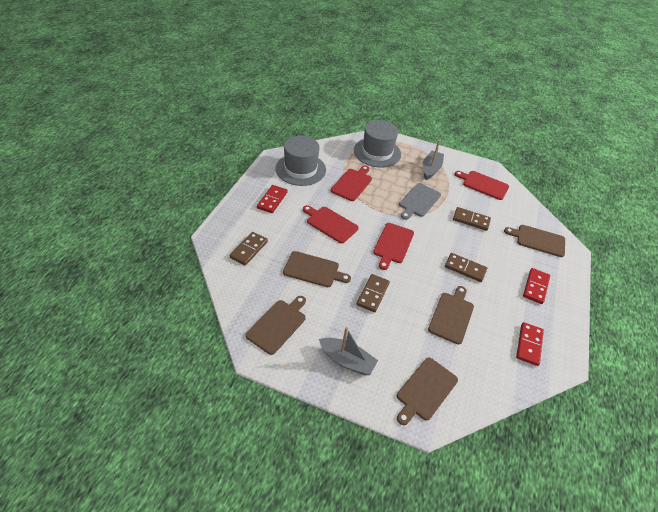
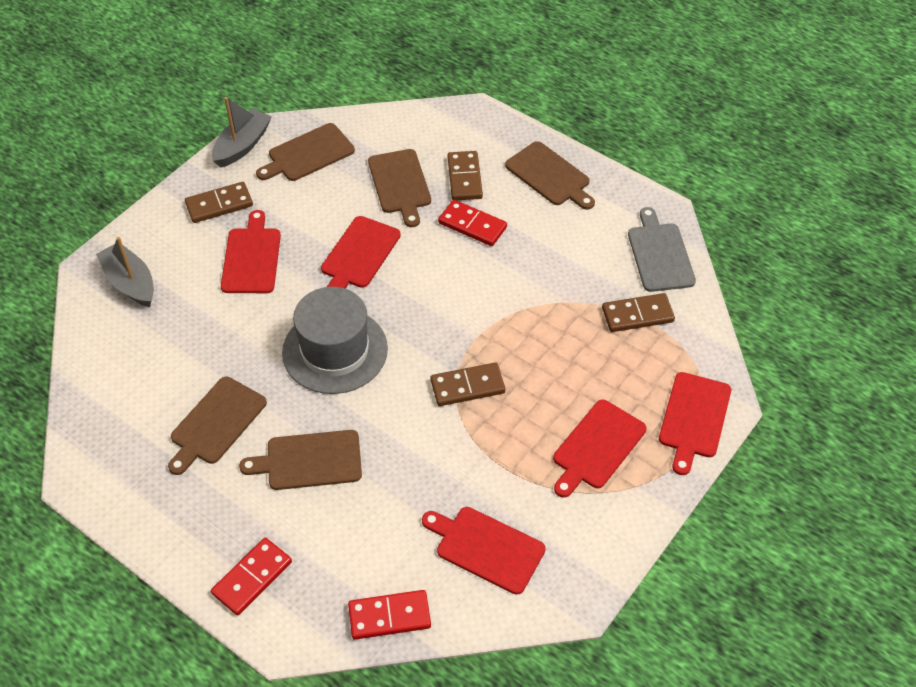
grey hat: 2 -> 1
red cutting board: 4 -> 5

